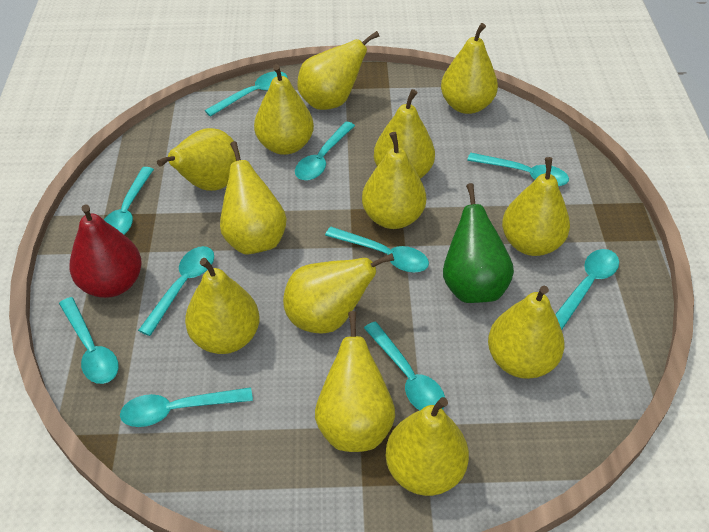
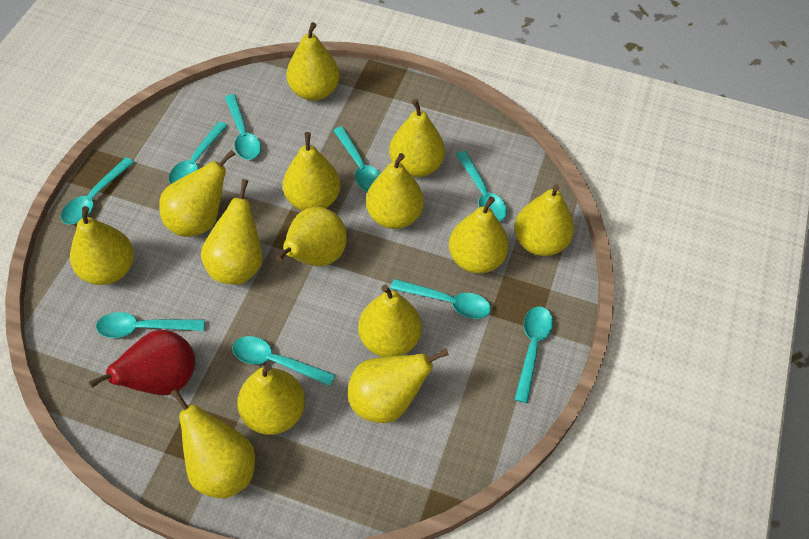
green pear: 1 -> 0
turquoise spoon: 10 -> 9
yellow pear: 13 -> 14

